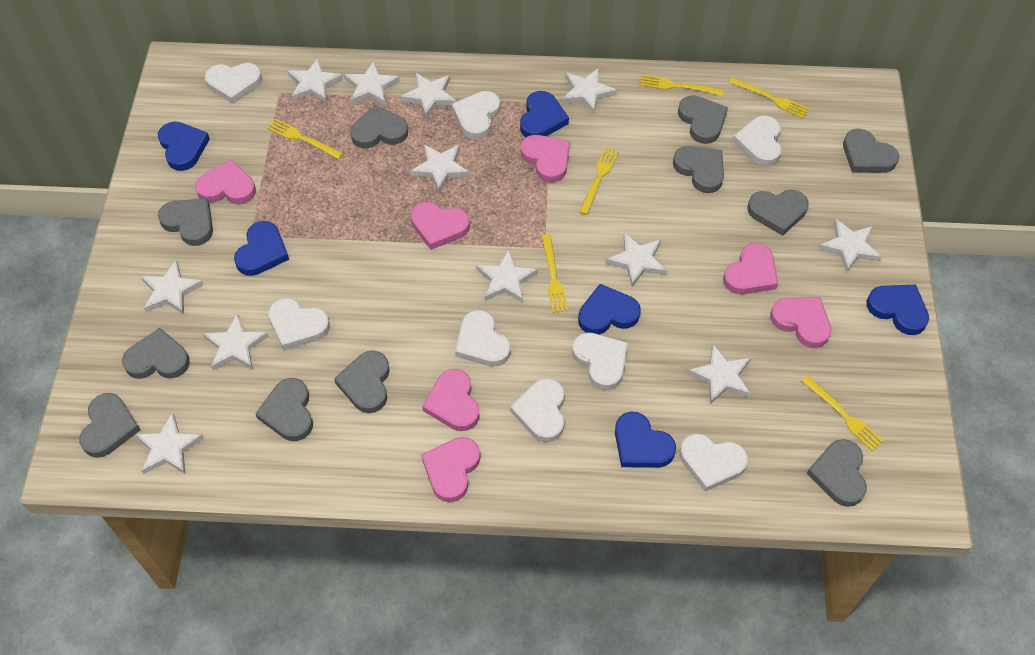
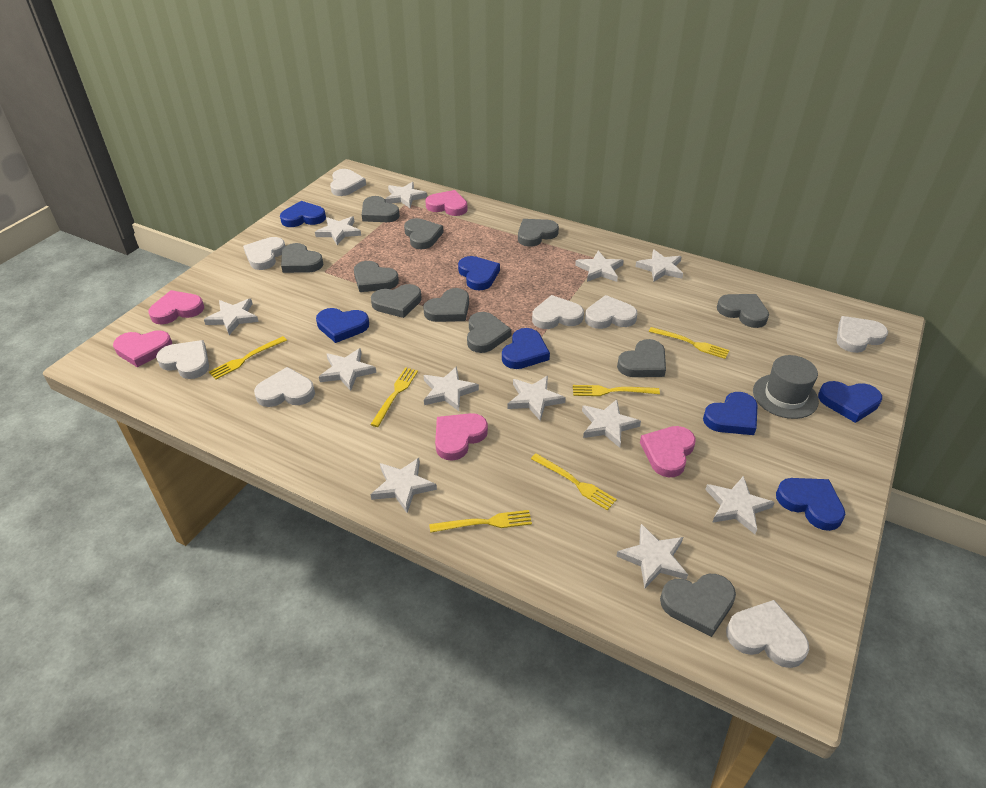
blue heart: 6 -> 7
grey hat: 0 -> 1
pink heart: 7 -> 5

